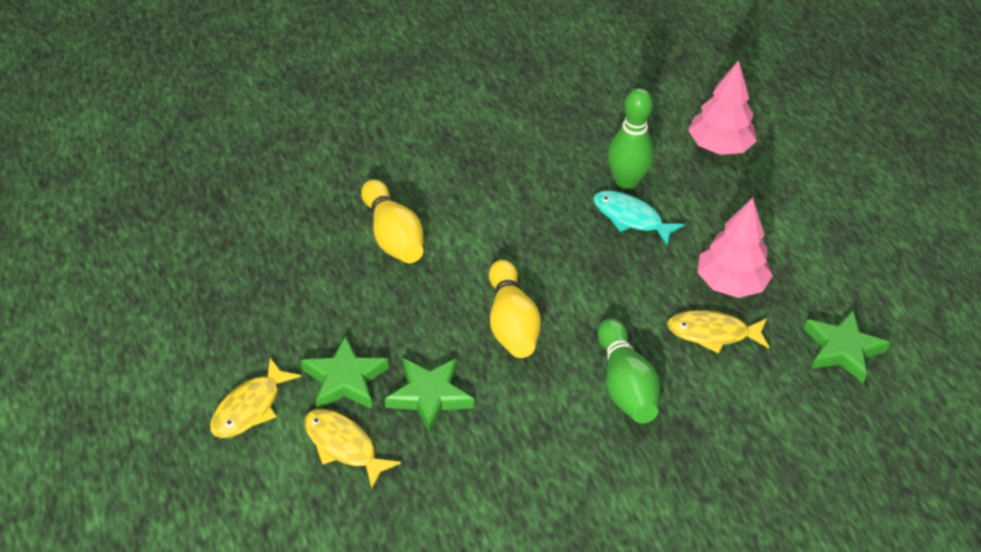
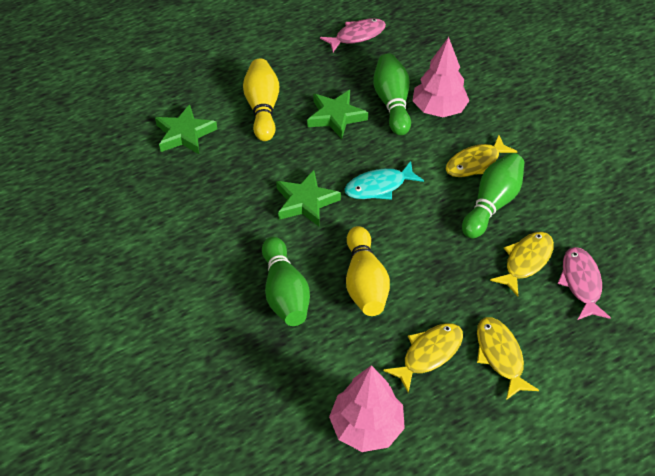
green bowling pin: 2 -> 3
pink fish: 0 -> 2
yellow fish: 3 -> 4

